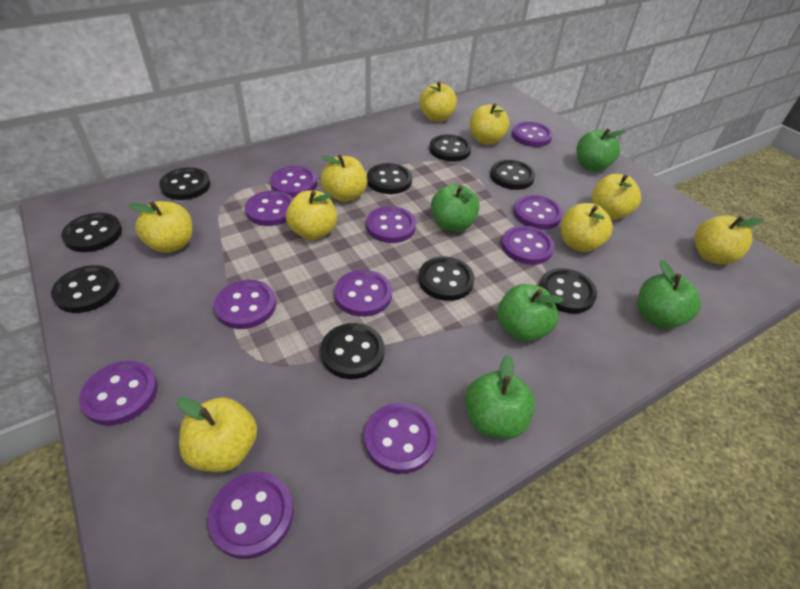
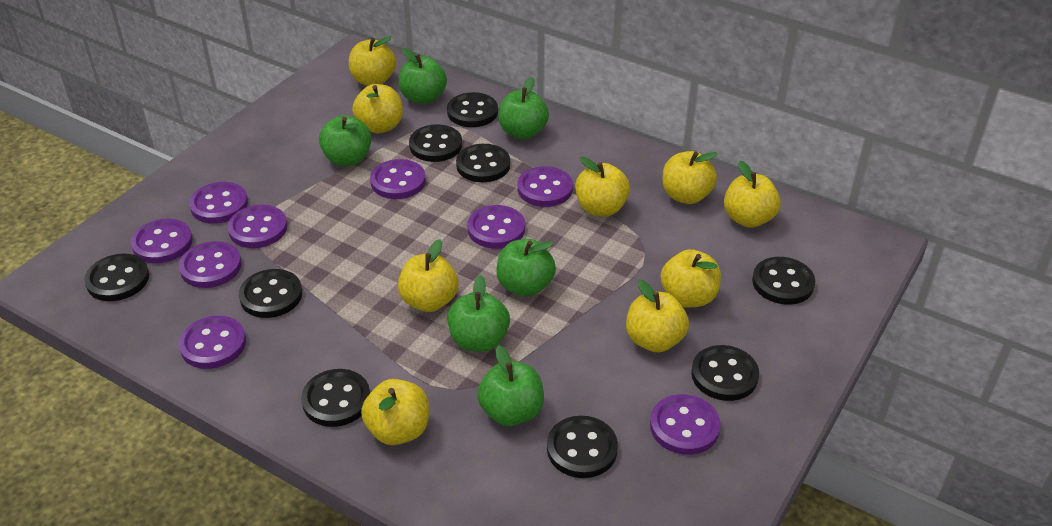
green apple: 5 -> 6
purple button: 11 -> 9

